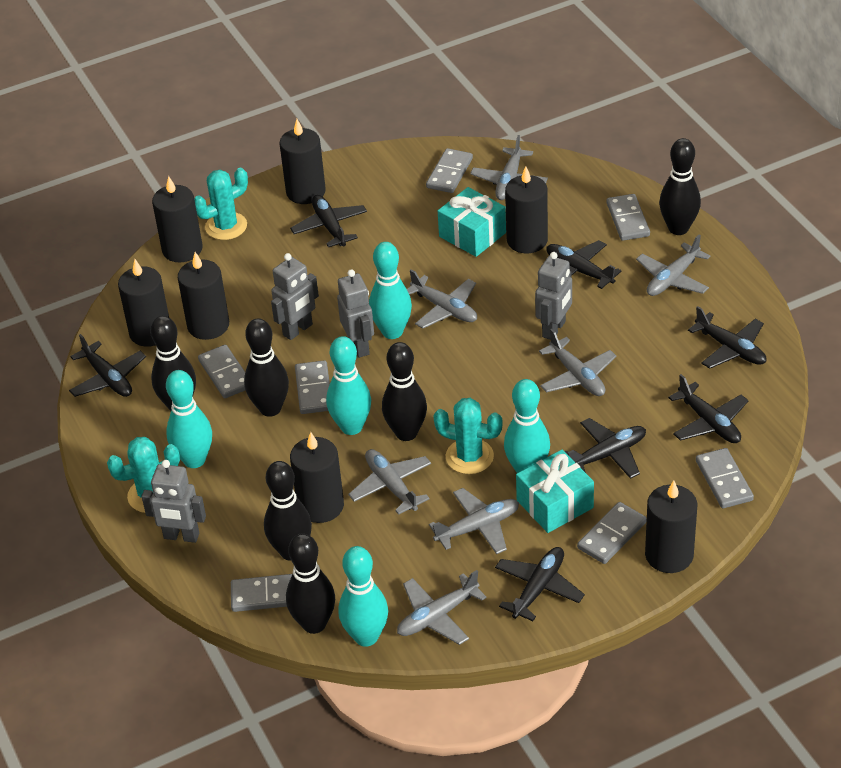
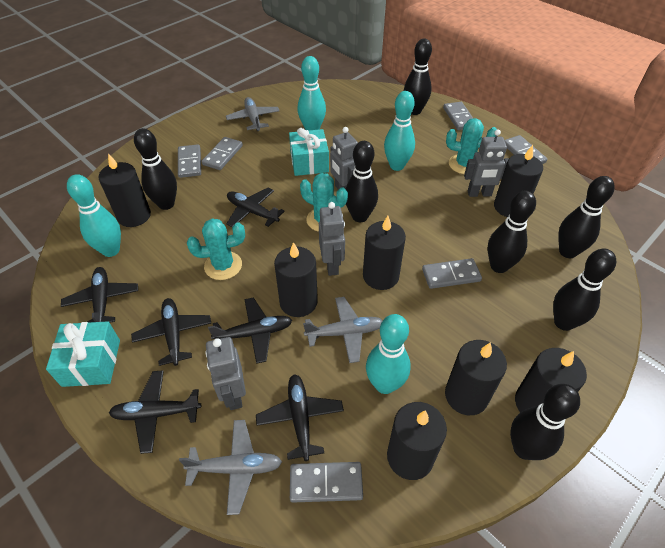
black bowling pin: 6 -> 7
black plane: 7 -> 6
grey domino: 7 -> 6
grey plane: 7 -> 3
turquoise bowling pin: 5 -> 4

